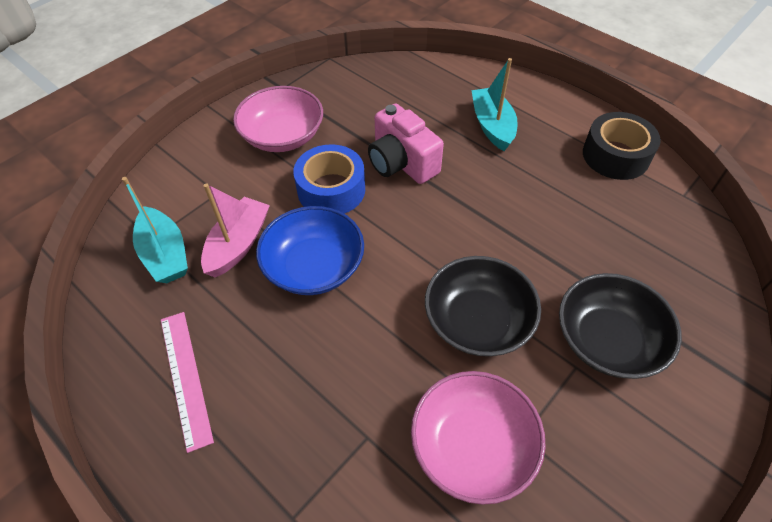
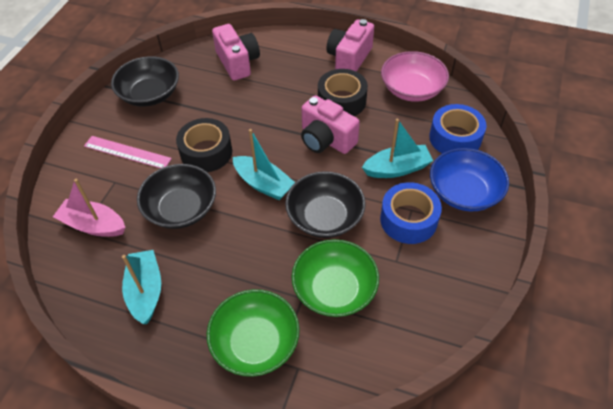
black bowl: 2 -> 3
black tape: 1 -> 2
blue tape: 1 -> 2
green bowl: 0 -> 2
pink bowl: 2 -> 1
pink camera: 1 -> 3
turquoise boat: 2 -> 3

